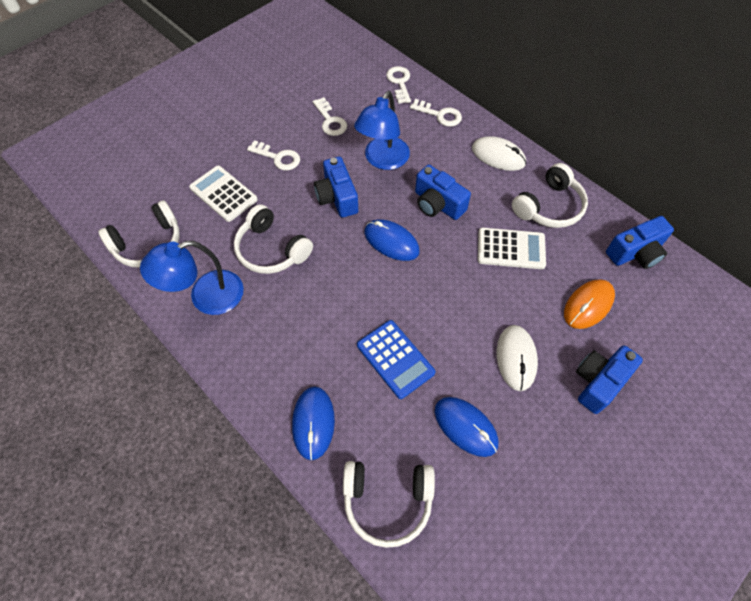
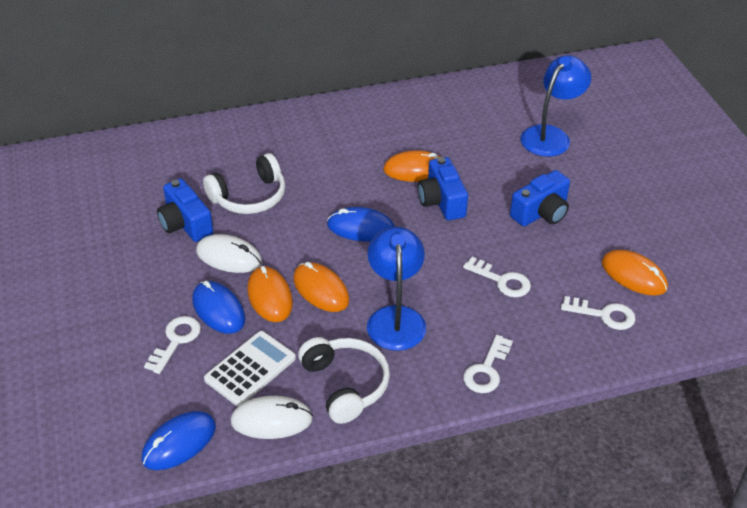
blue calculator: 1 -> 0
blue camera: 4 -> 3
orange mouse: 1 -> 4
white calculator: 2 -> 1
white headphones: 4 -> 2

